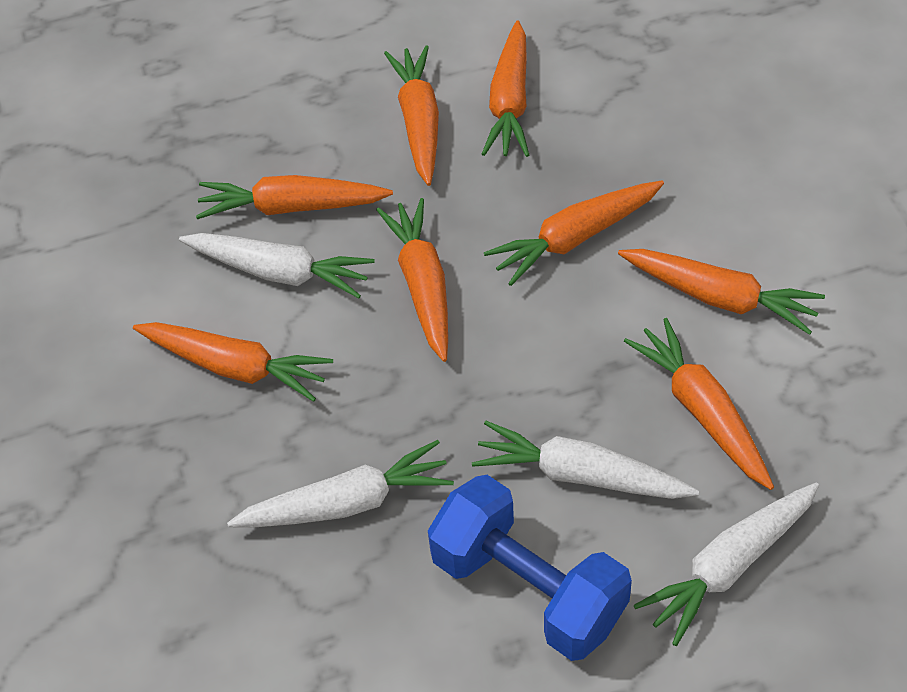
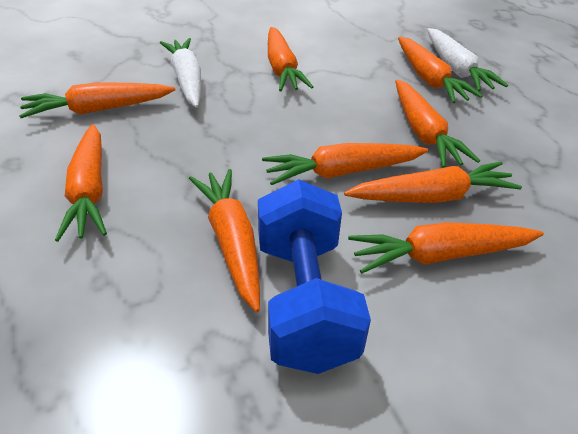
orange carrot: 8 -> 9
white carrot: 4 -> 2

